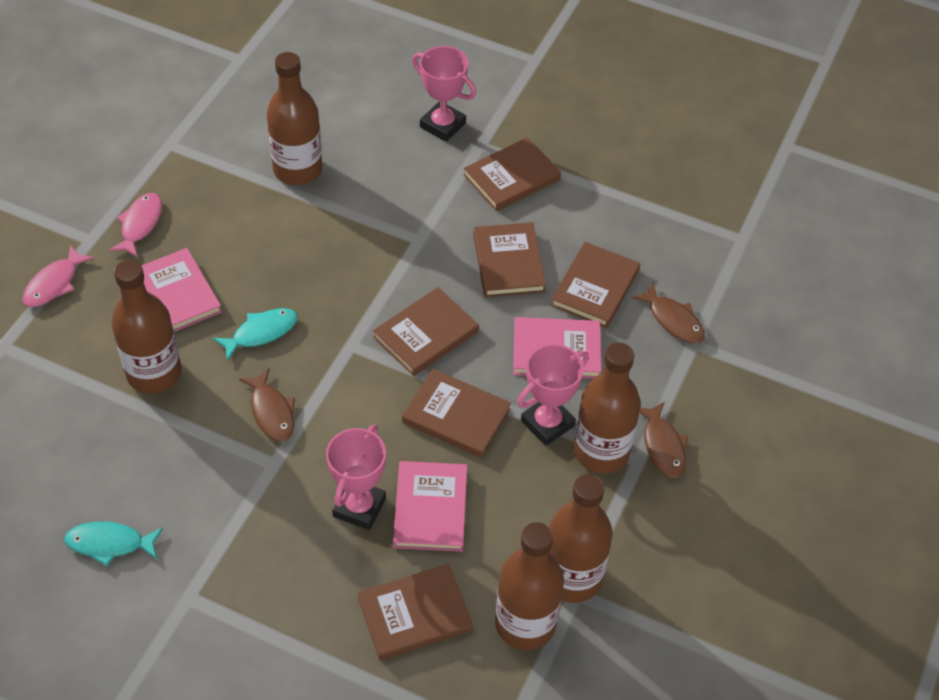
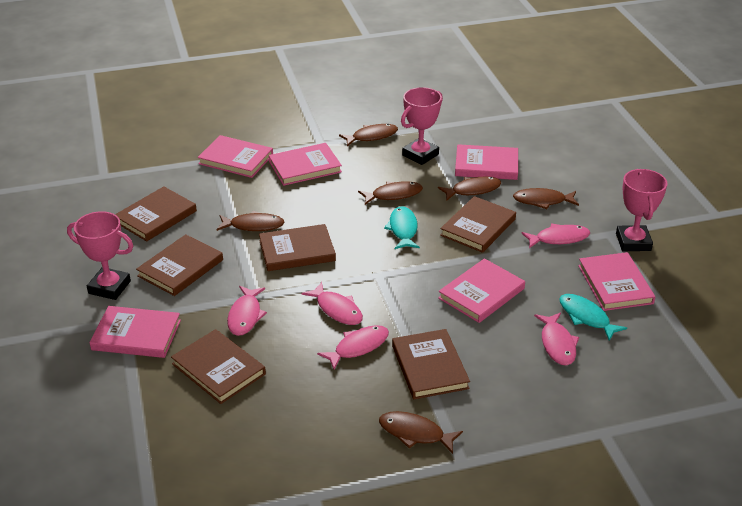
brown bottle: 5 -> 0
brown fish: 3 -> 6
pink book: 3 -> 6
pink fish: 2 -> 5

